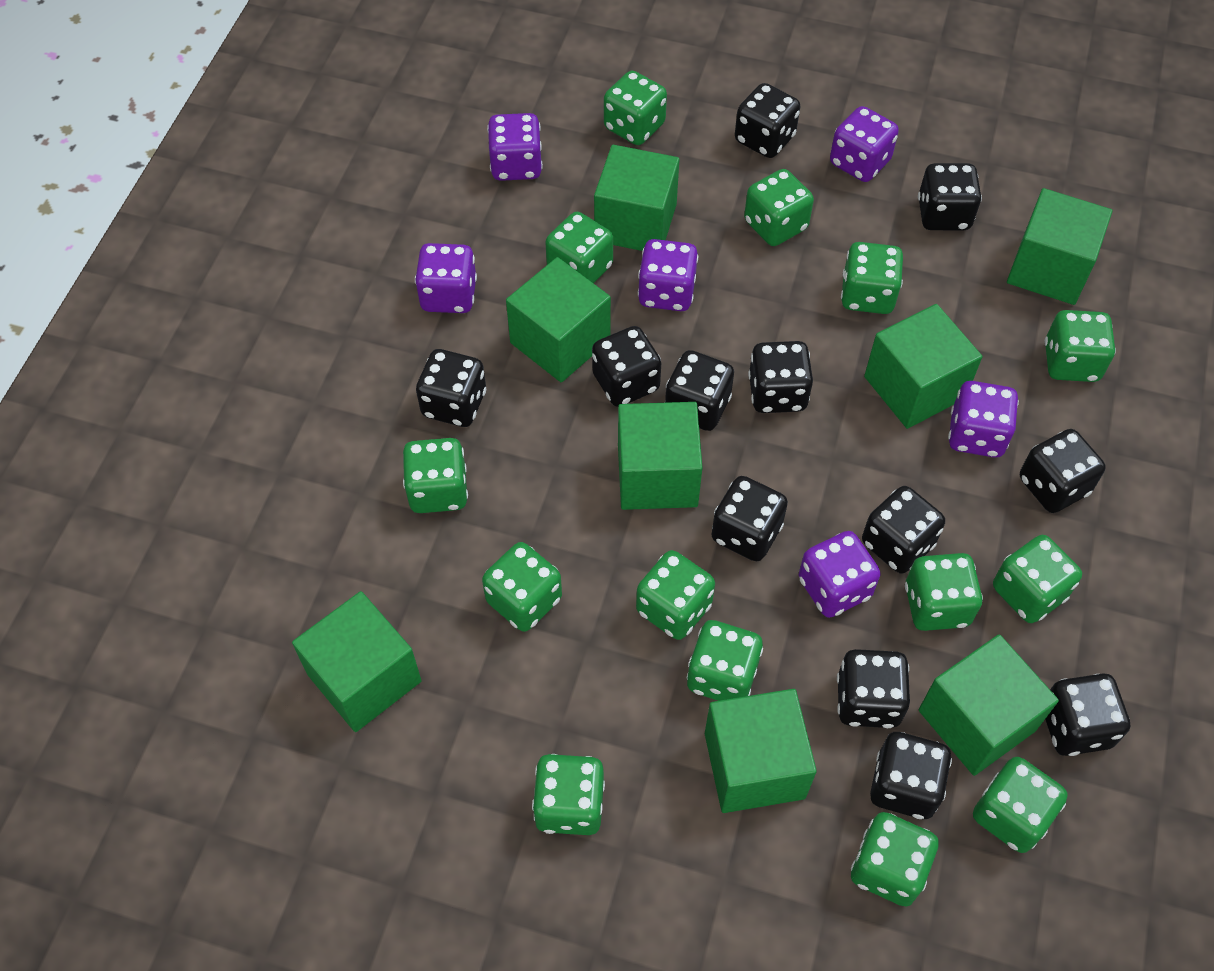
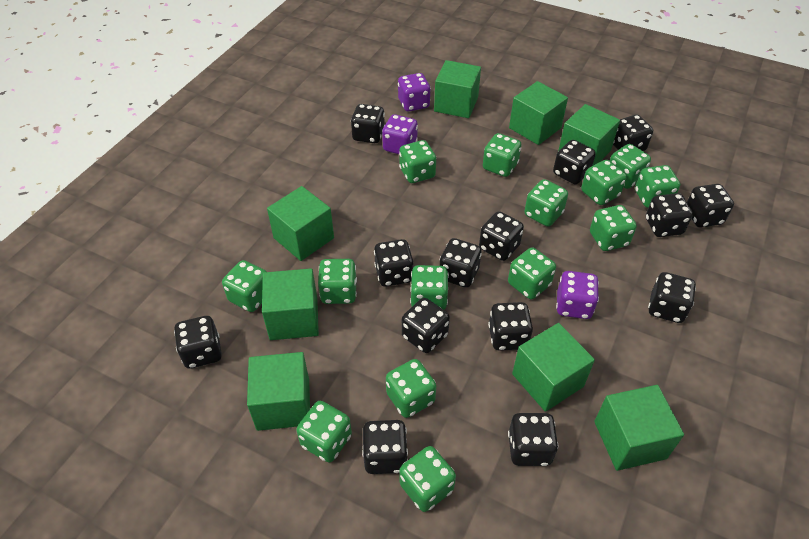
black dice: 12 -> 14
purple dice: 6 -> 3

